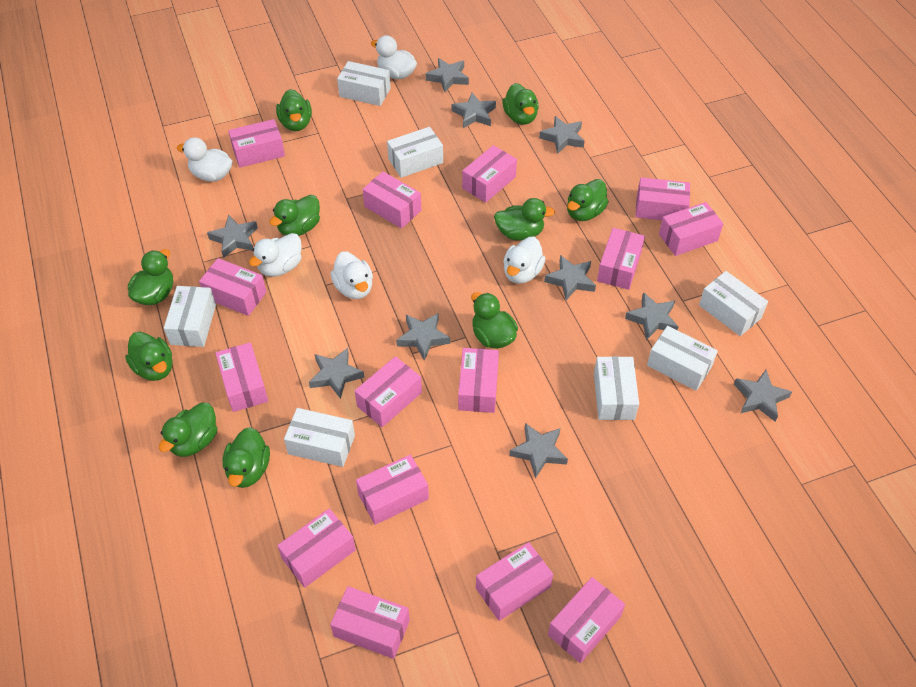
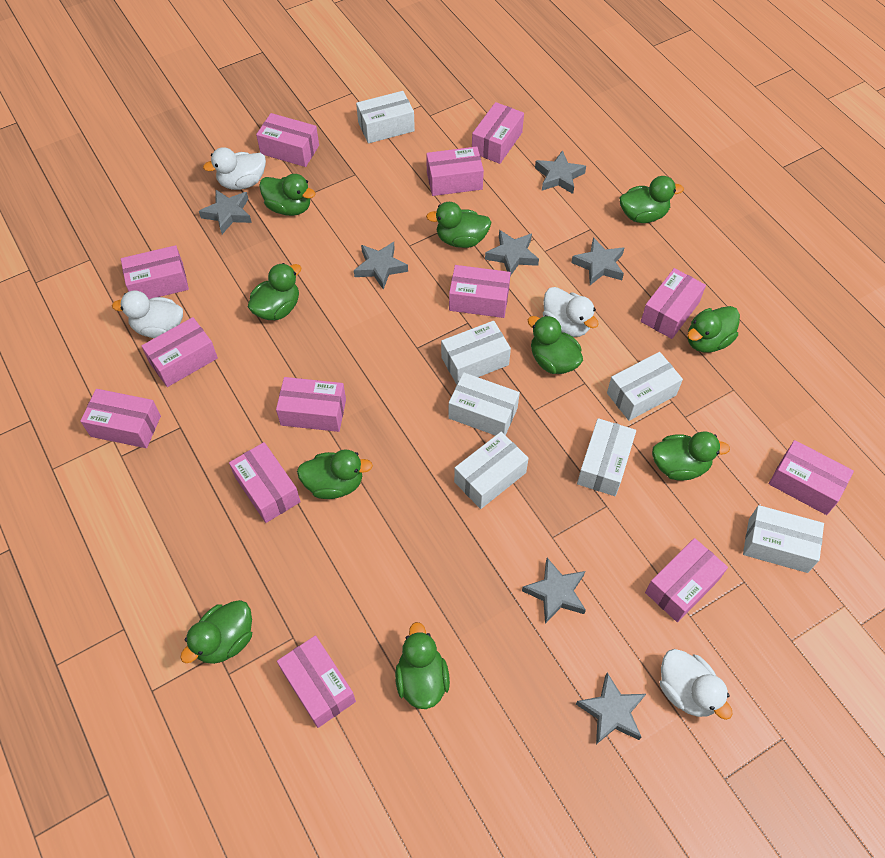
grey star: 10 -> 7
pink box: 15 -> 13
white duck: 5 -> 4

